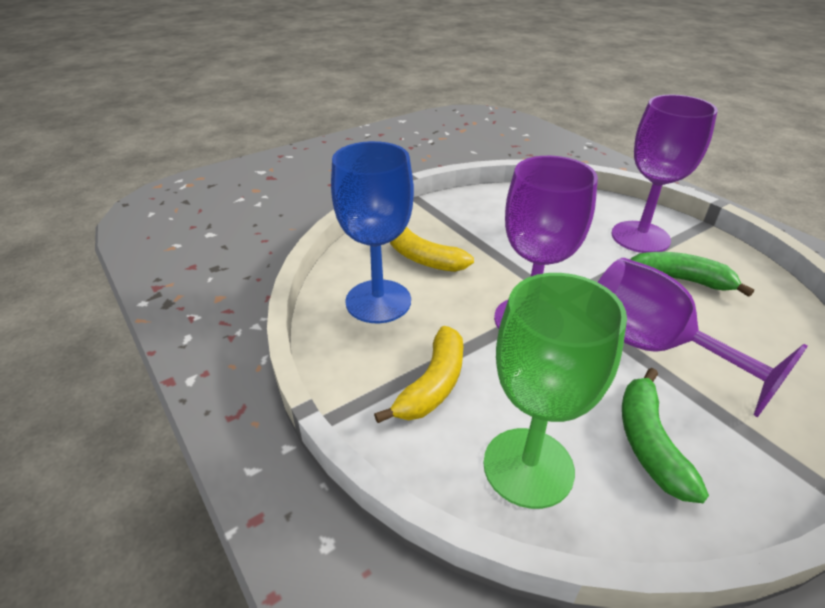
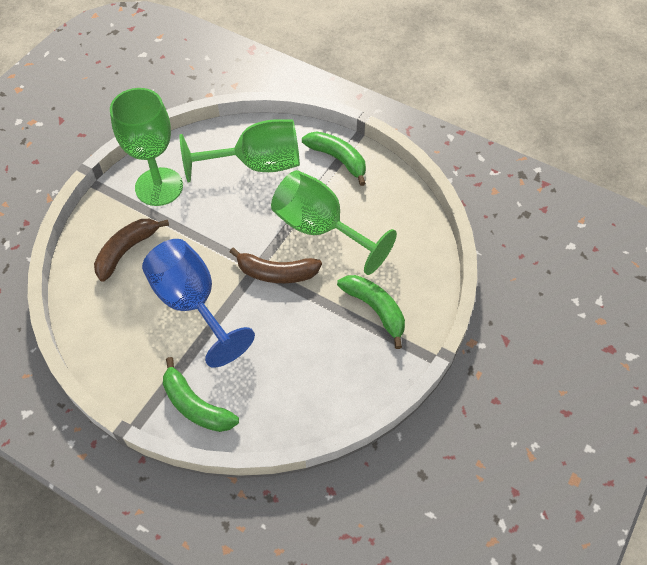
brown banana: 0 -> 2
green banana: 2 -> 3
green goblet: 1 -> 3
purple goblet: 3 -> 0
yellow banana: 2 -> 0

